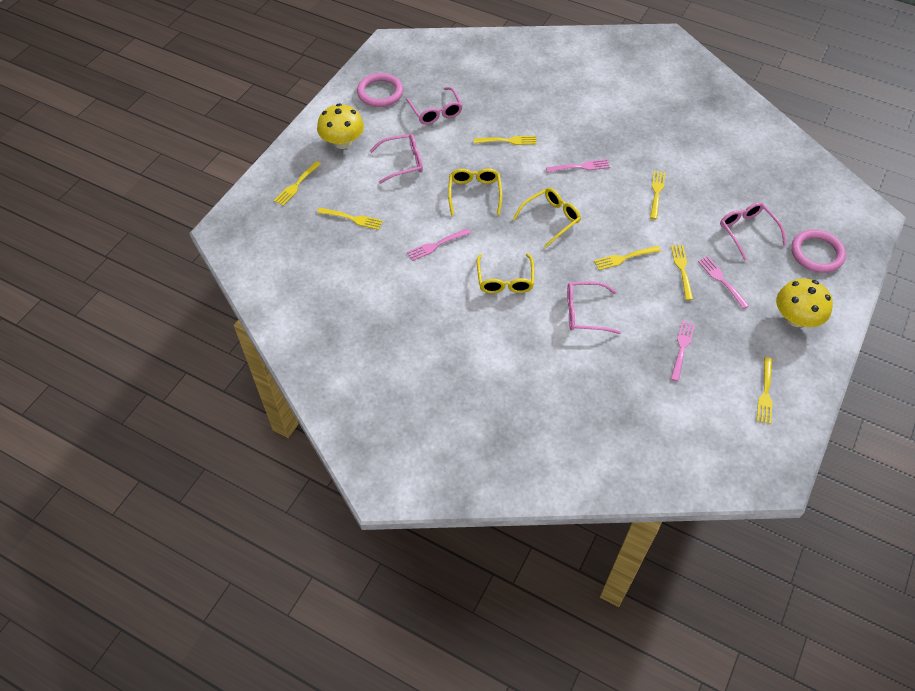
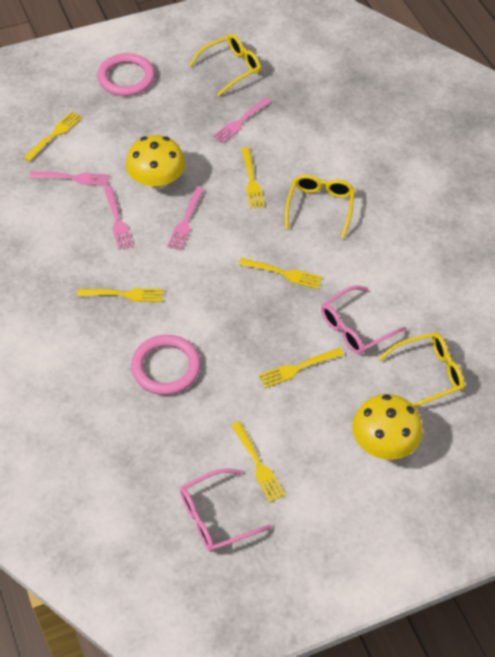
pink glasses: 4 -> 2
yellow fork: 7 -> 6

